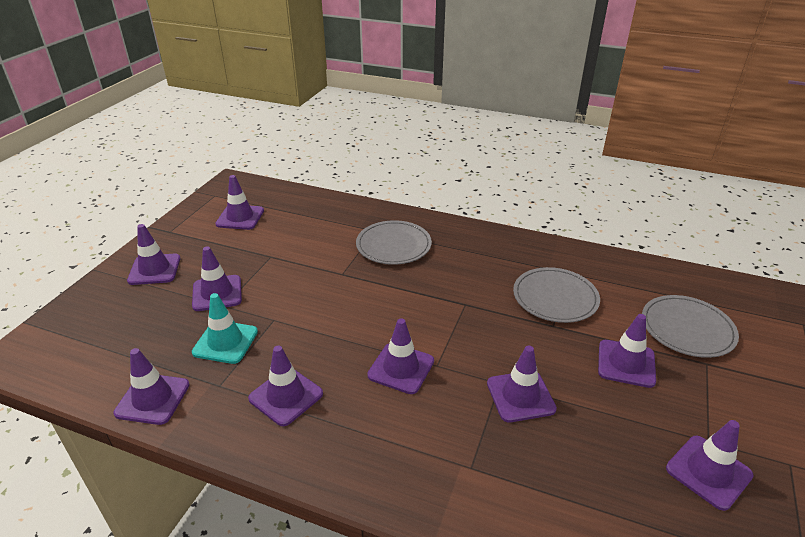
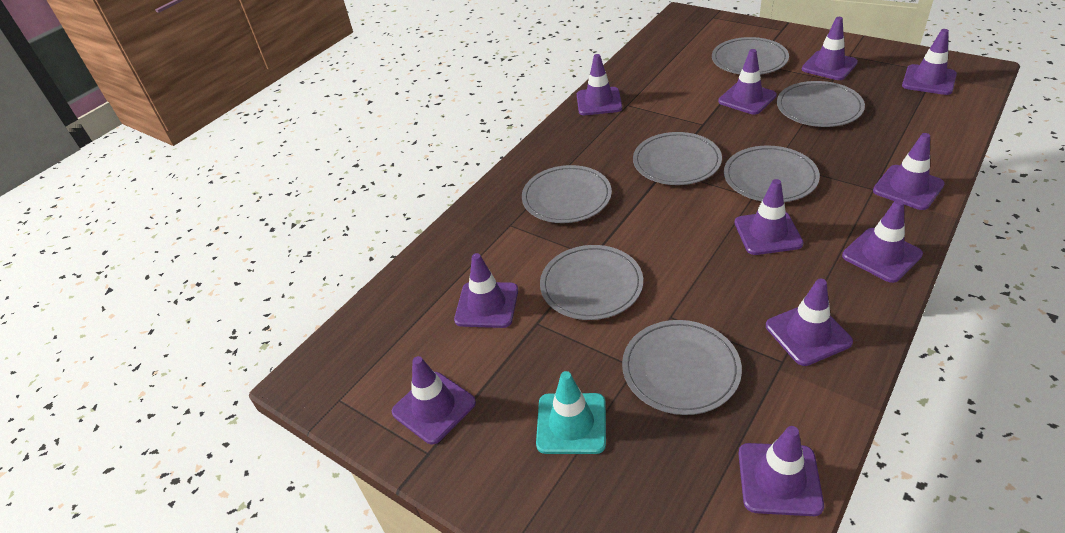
grey plate: 3 -> 7
purple traffic cone: 9 -> 11

